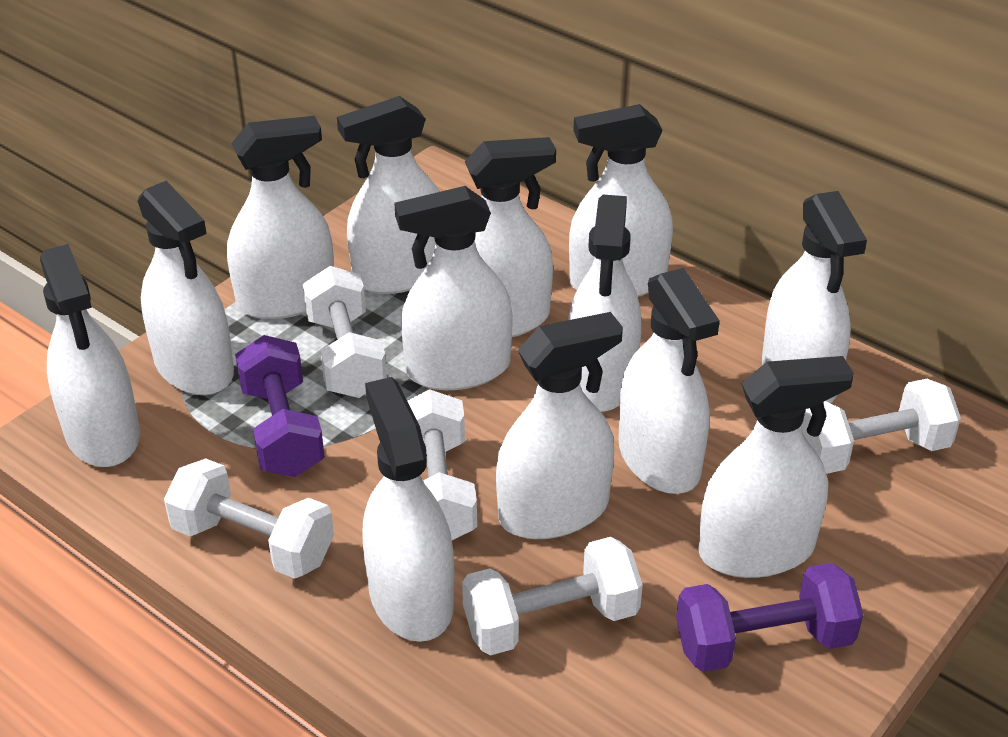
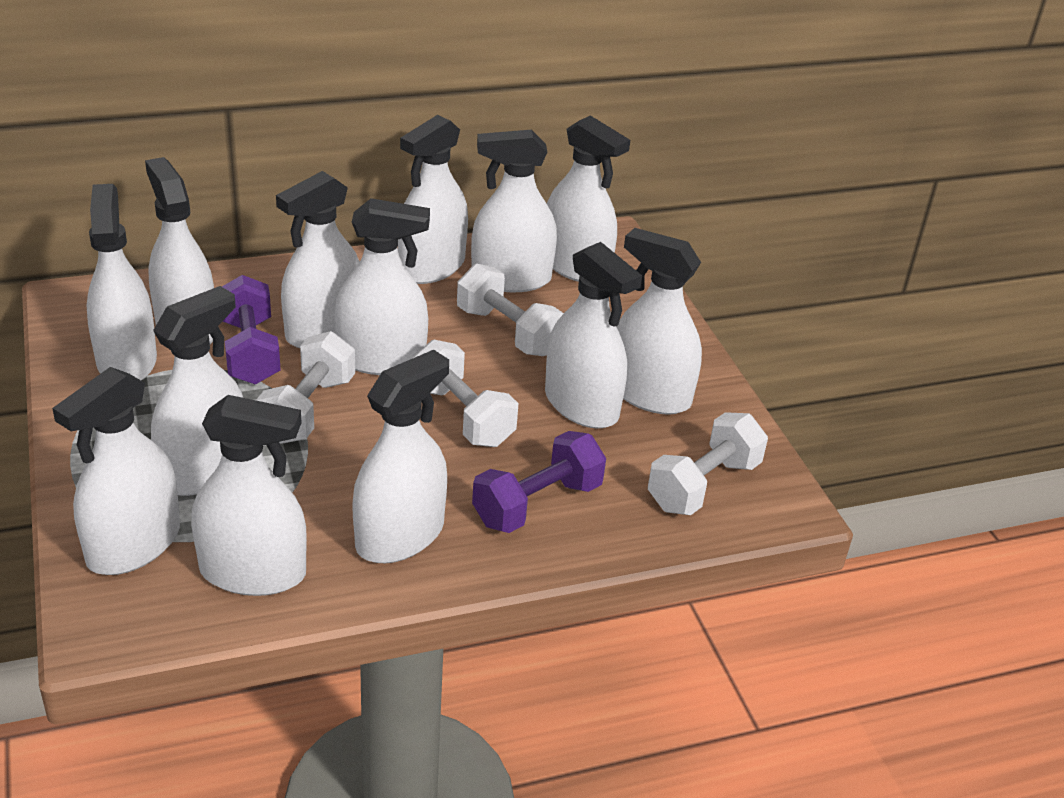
white dumbbell: 5 -> 4

